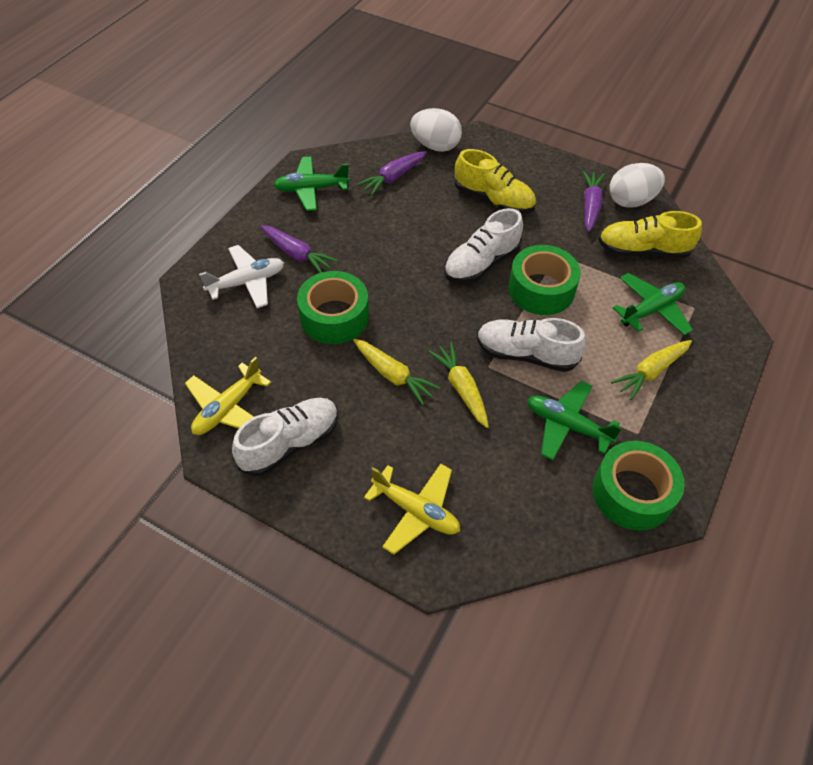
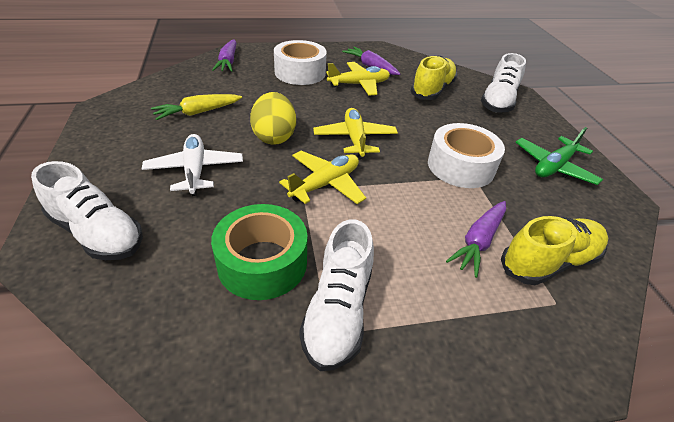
green plane: 3 -> 1
green tape: 3 -> 1
white egg: 2 -> 0
white tape: 0 -> 2
yellow carrot: 3 -> 1
yellow egg: 0 -> 1
yellow plane: 2 -> 3

